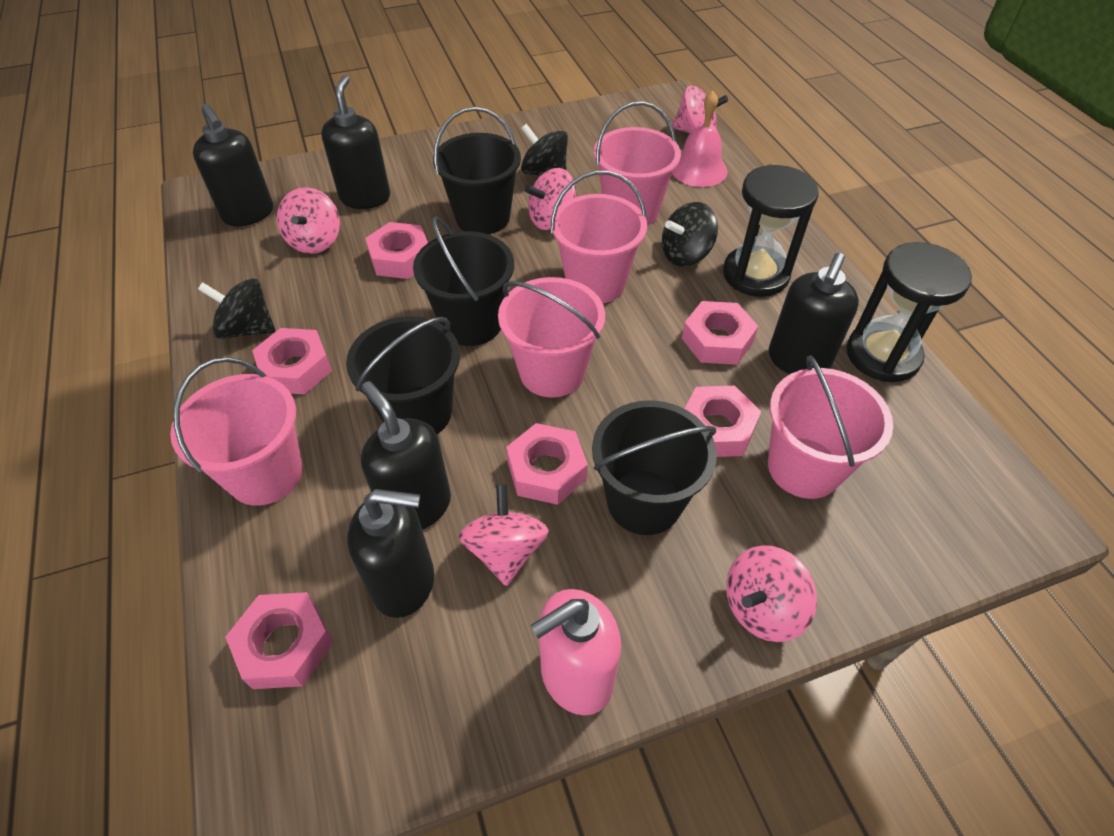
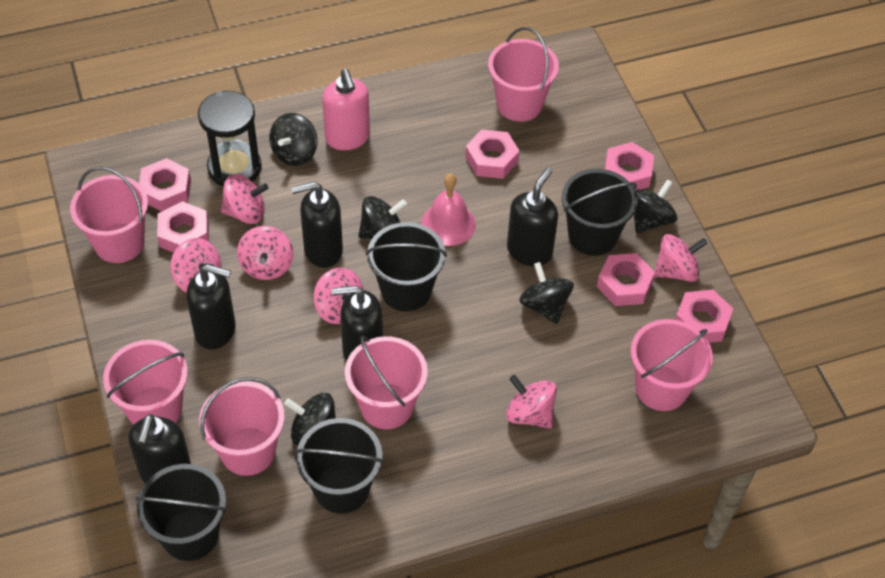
black hourglass: 2 -> 1
black spinning top: 3 -> 5
pink bucket: 5 -> 6
pink spinning top: 5 -> 6

